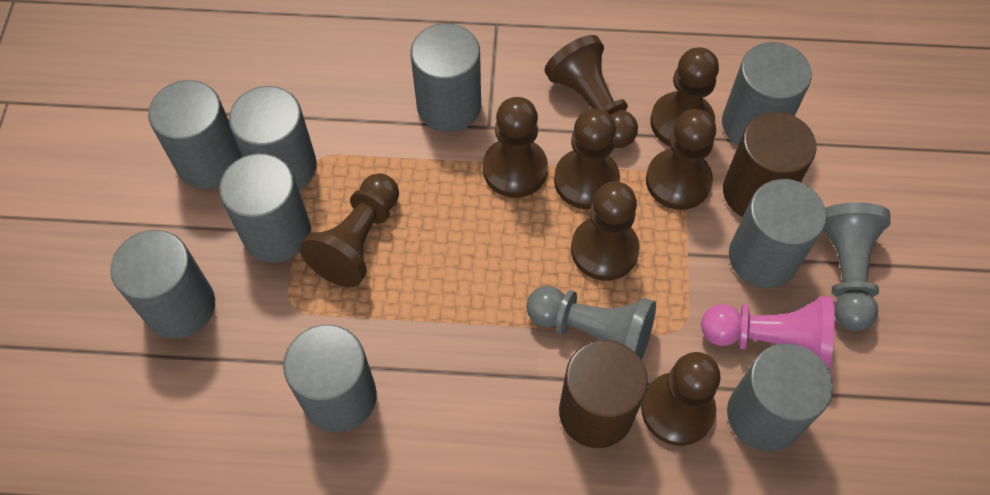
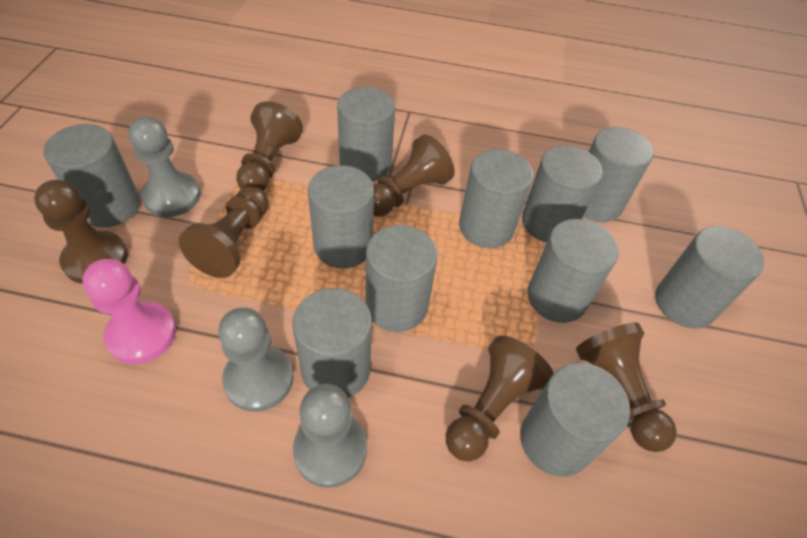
brown cylinder: 2 -> 0
brown pawn: 8 -> 6
grey cylinder: 9 -> 11
grey pawn: 2 -> 3

